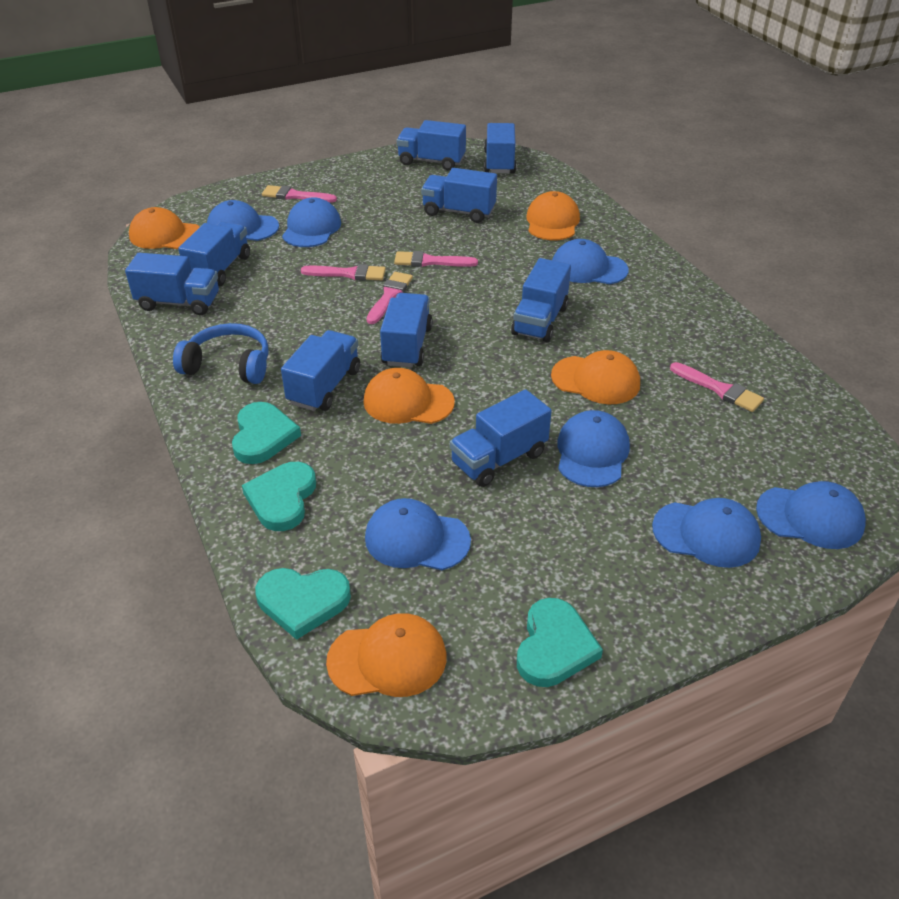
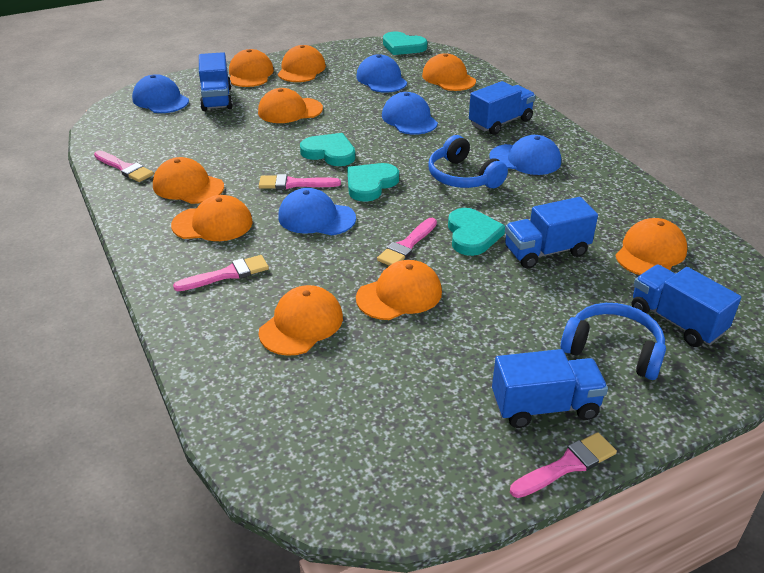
blue cap: 7 -> 5
blue headphones: 1 -> 2
blue truck: 9 -> 5
orange cap: 5 -> 9

